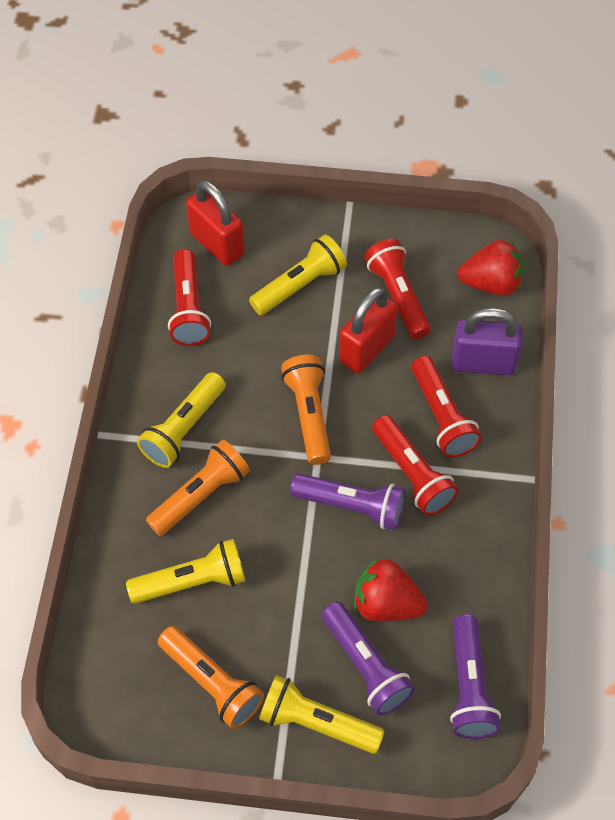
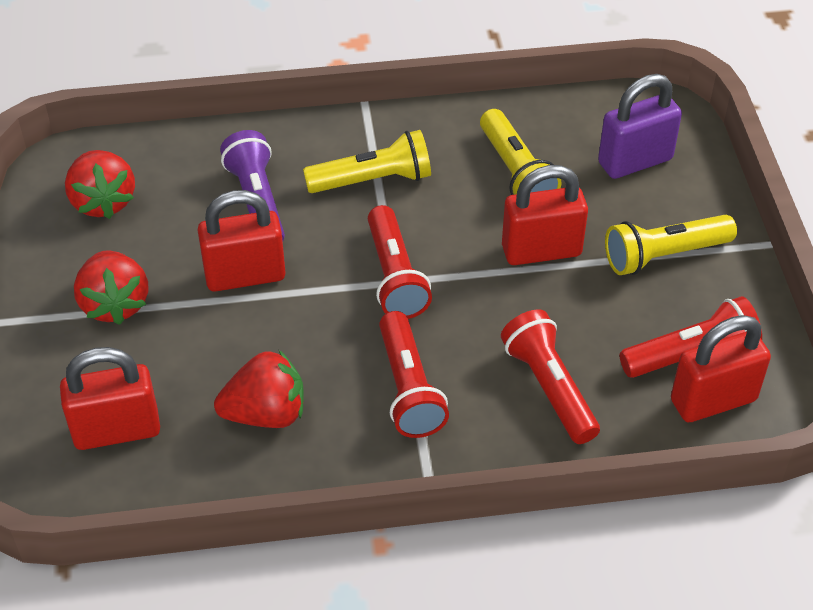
orange flashlight: 3 -> 0
purple flashlight: 3 -> 1
red padlock: 2 -> 4
red strawberry: 2 -> 3
yellow flashlight: 4 -> 3

